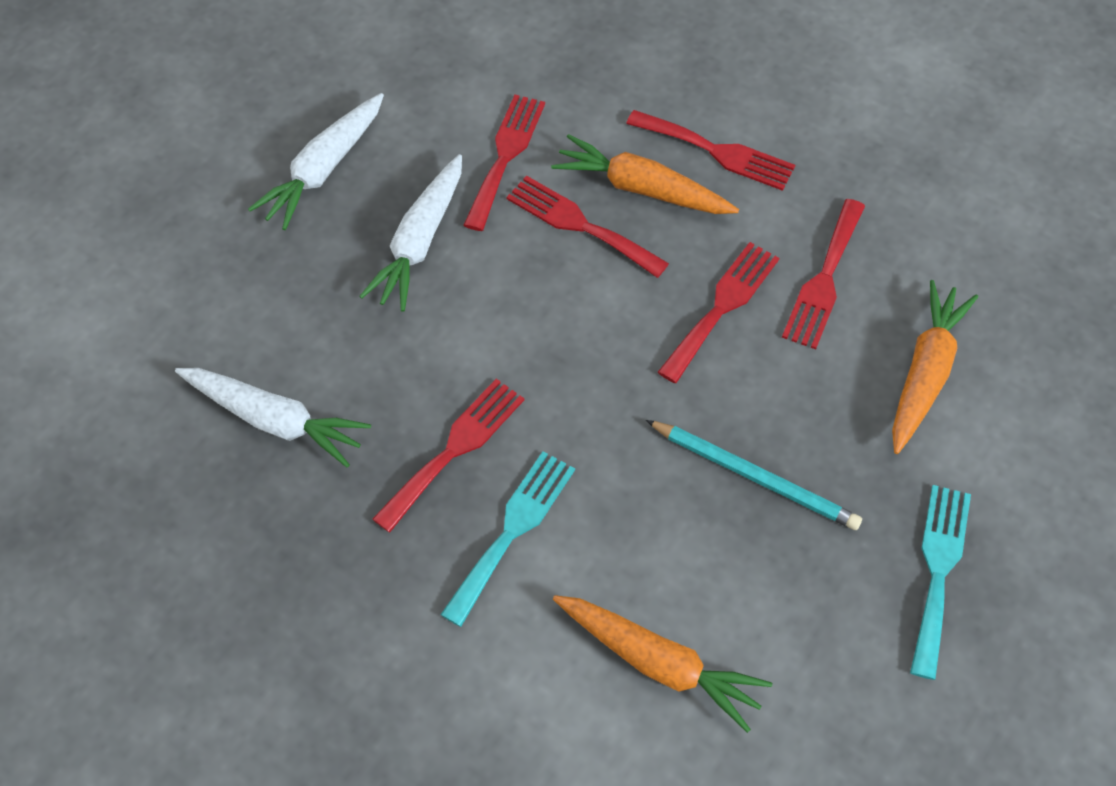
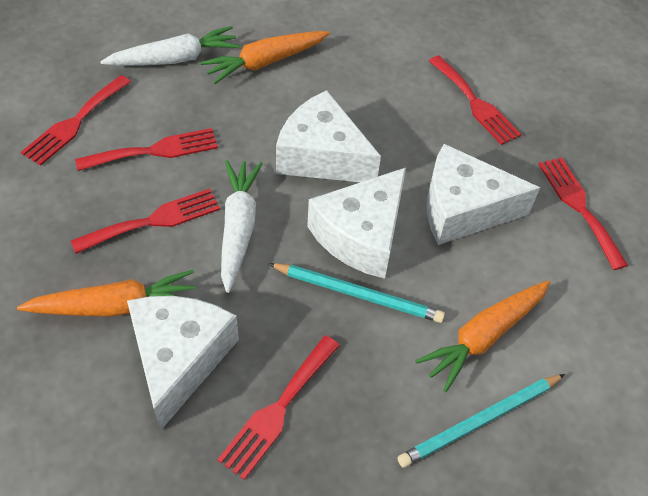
turquoise fork: 2 -> 0
turquoise pencil: 1 -> 2
white carrot: 3 -> 2
white cheese: 0 -> 4

